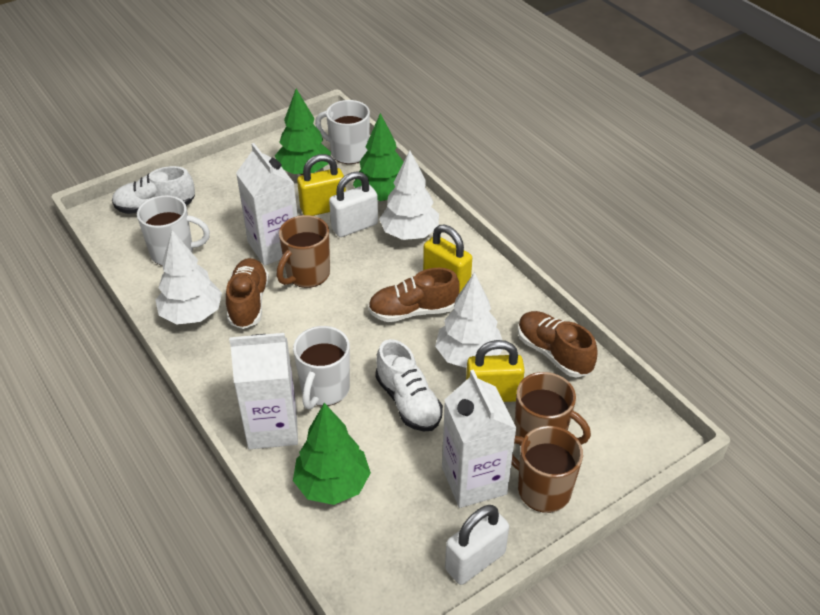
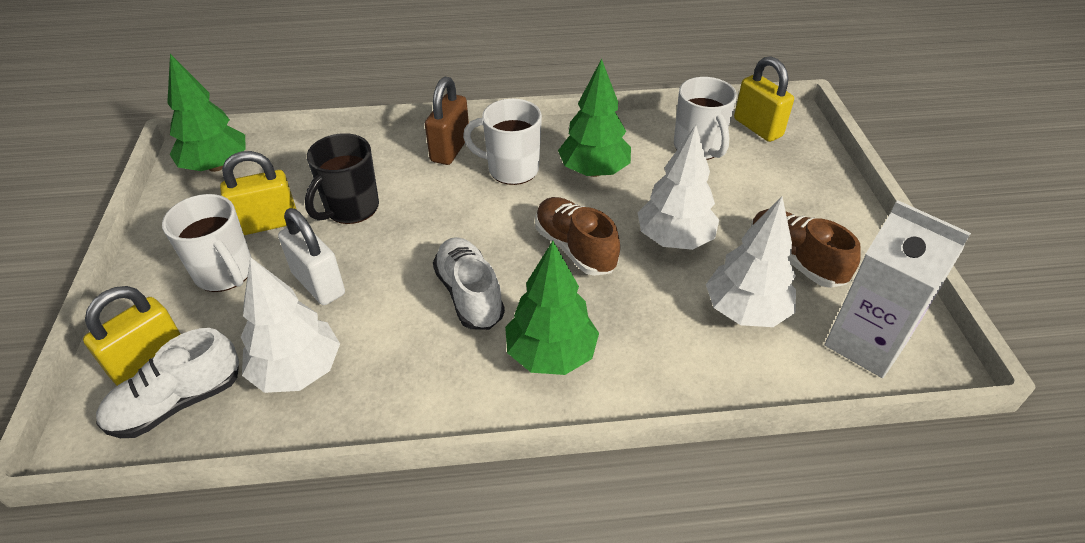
black mug: 0 -> 1
brown mug: 3 -> 0
brown padlock: 0 -> 1
brown shoe: 3 -> 2
white carton: 3 -> 1
white padlock: 2 -> 1

